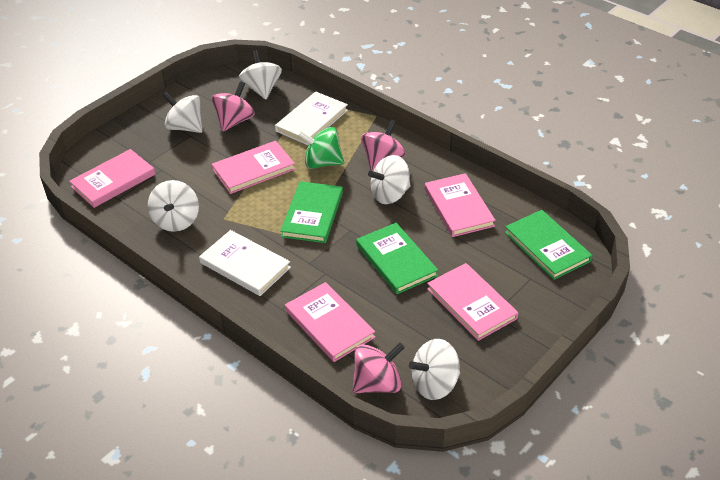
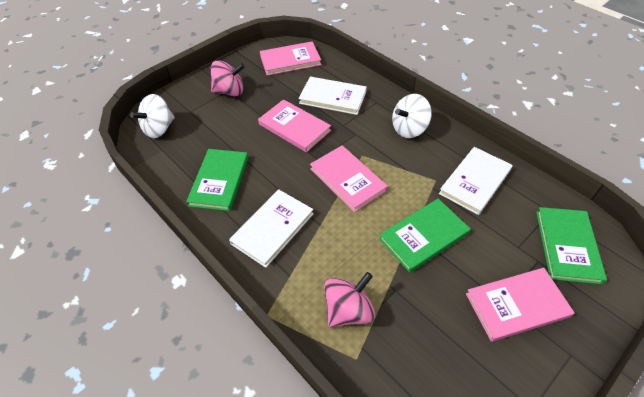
green spinning top: 1 -> 0
pink book: 5 -> 4
pink spinning top: 3 -> 2
white book: 2 -> 3
white spinning top: 5 -> 2

